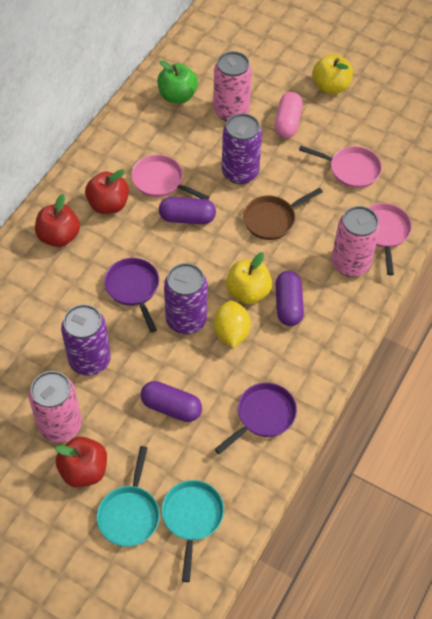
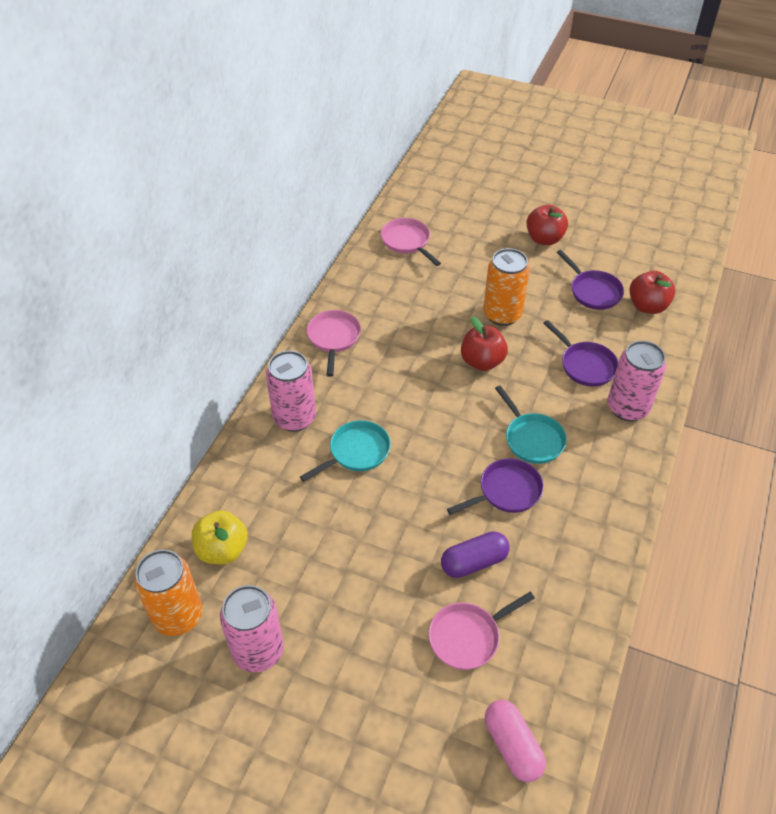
brown pan: 1 -> 0
green apple: 1 -> 0
orange can: 0 -> 2
purple can: 3 -> 0
purple capsule: 3 -> 1
purple pan: 2 -> 3
yellow apple: 2 -> 1
yellow lemon: 1 -> 0

